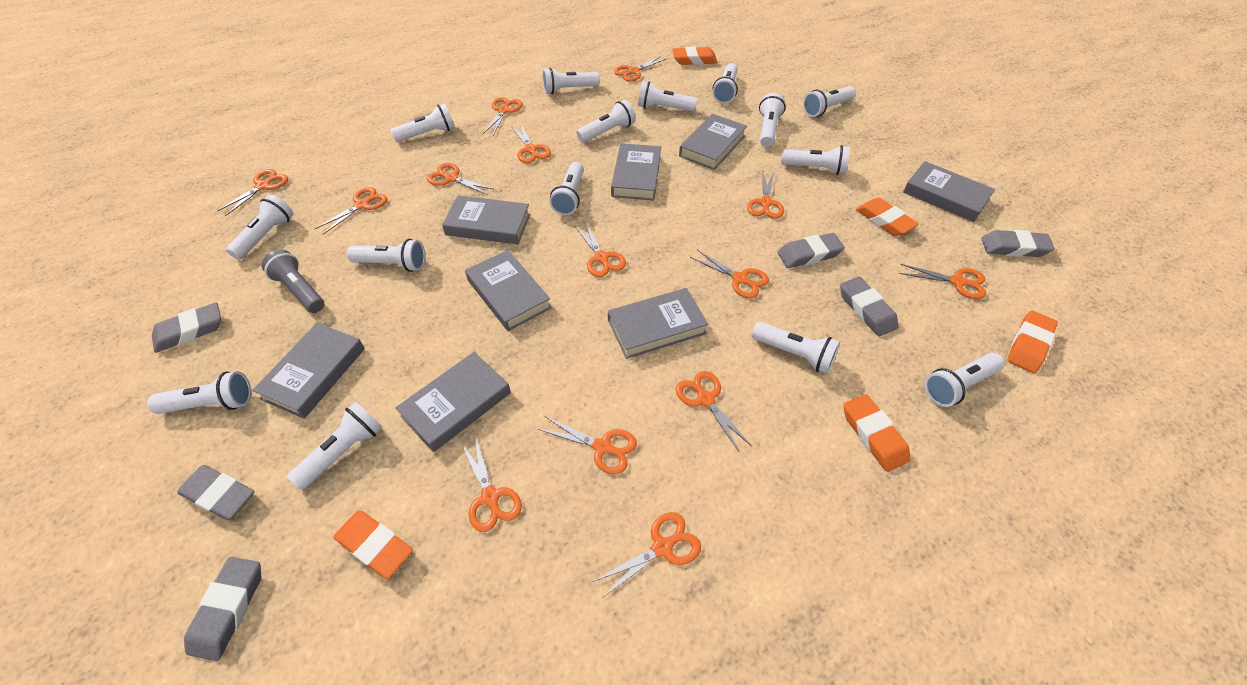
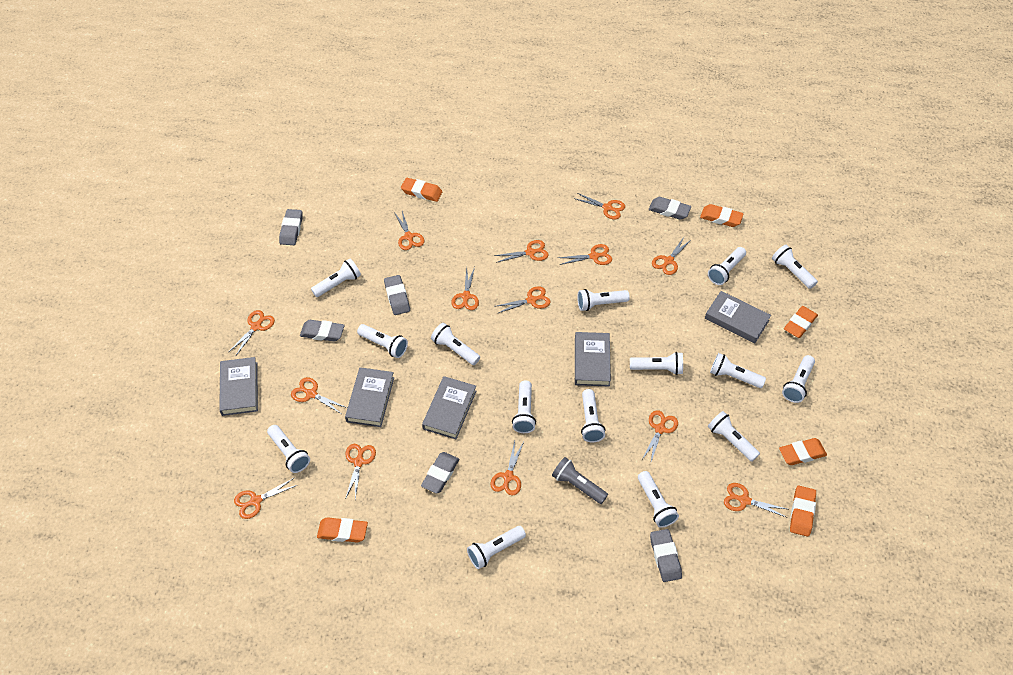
grey book: 8 -> 5
orange eraser: 5 -> 6

